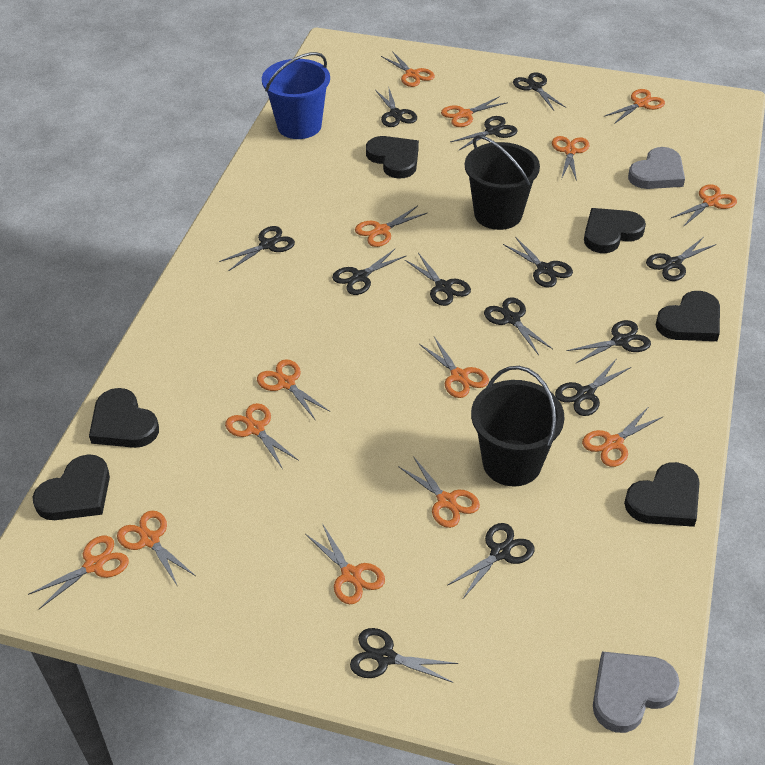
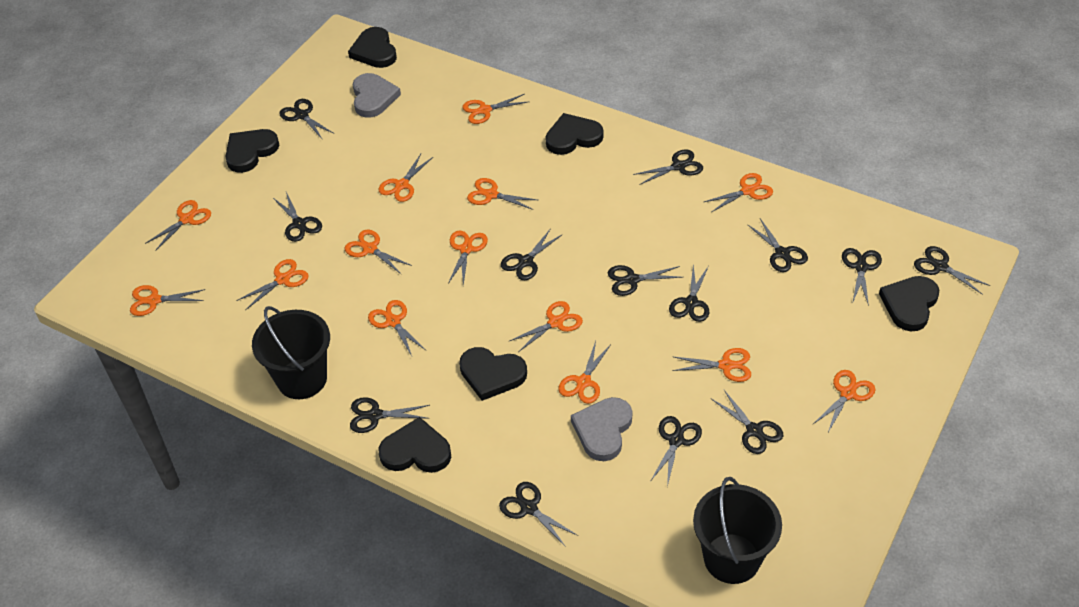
blue bucket: 1 -> 0

